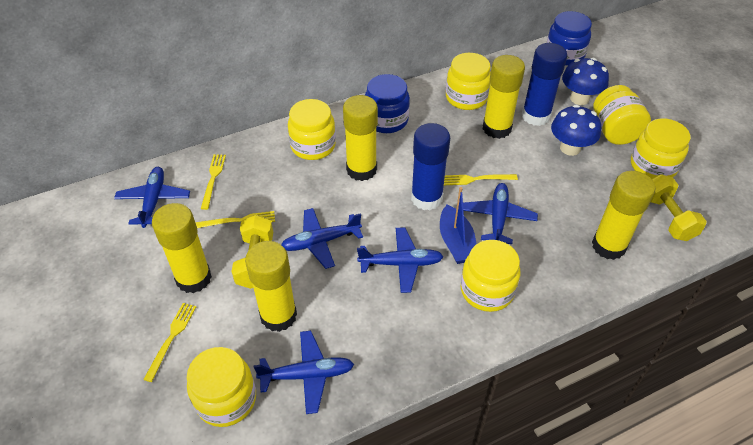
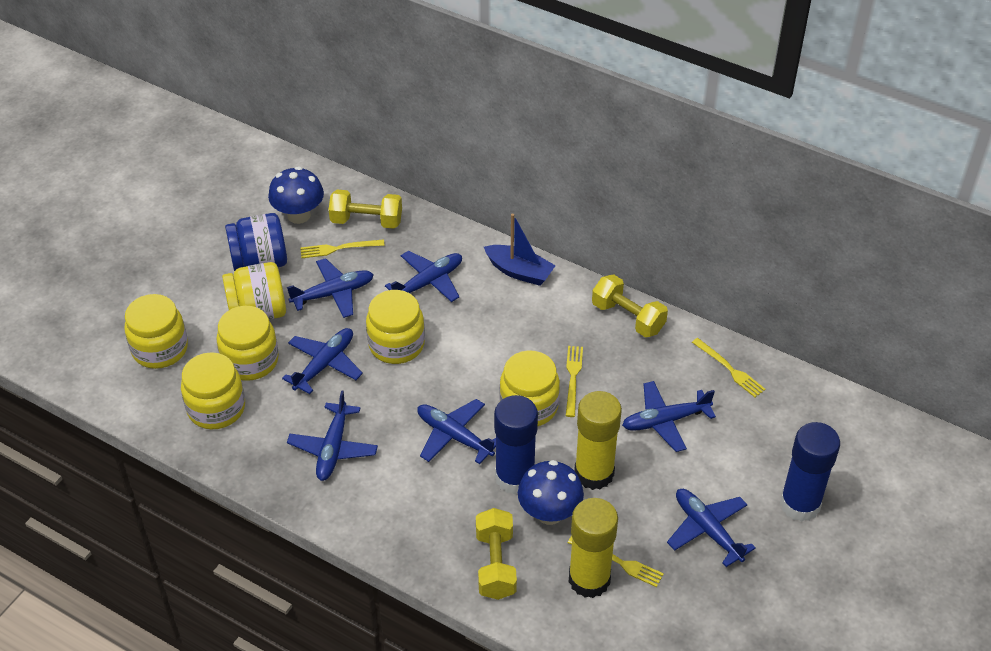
blue jar: 2 -> 1
blue plane: 5 -> 7
yellow dumbbell: 2 -> 3
yellow glue stick: 5 -> 2

